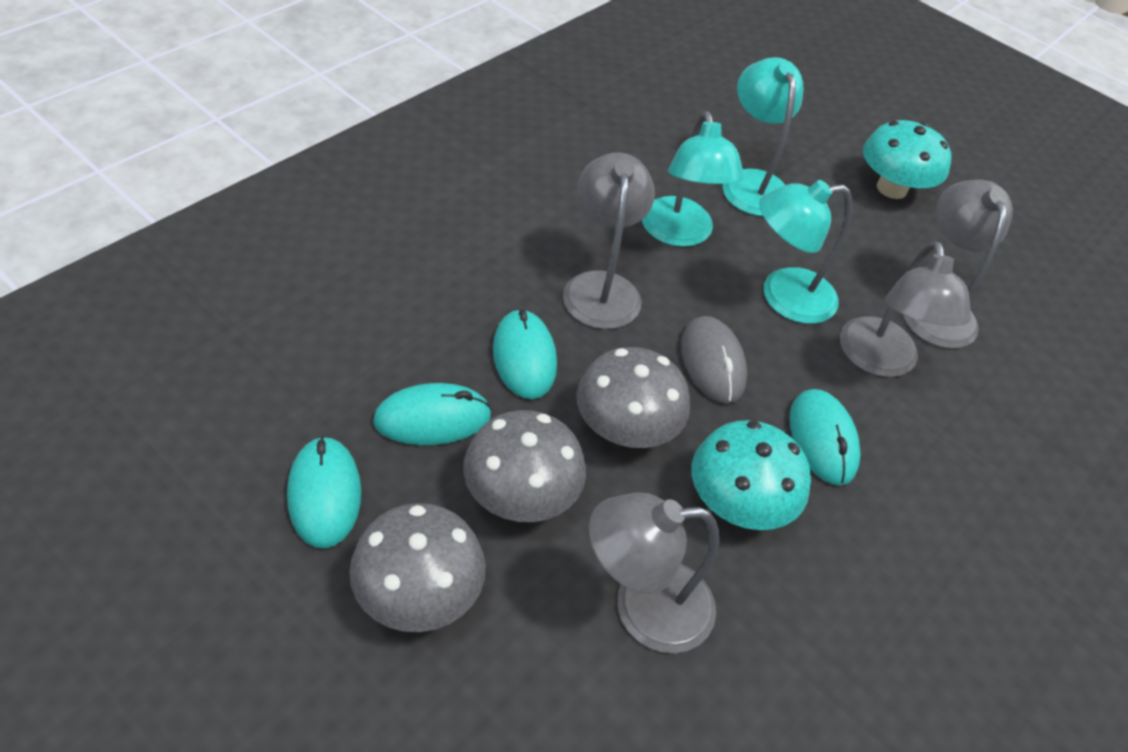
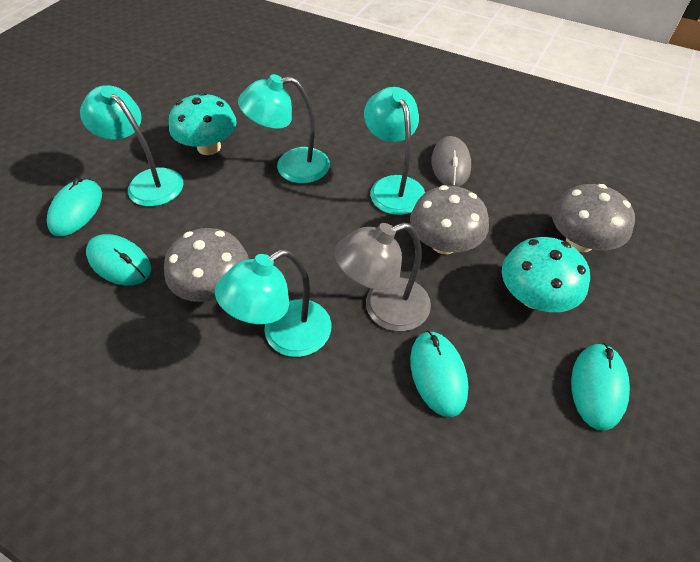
grey lamp: 4 -> 1
turquoise lamp: 3 -> 4

